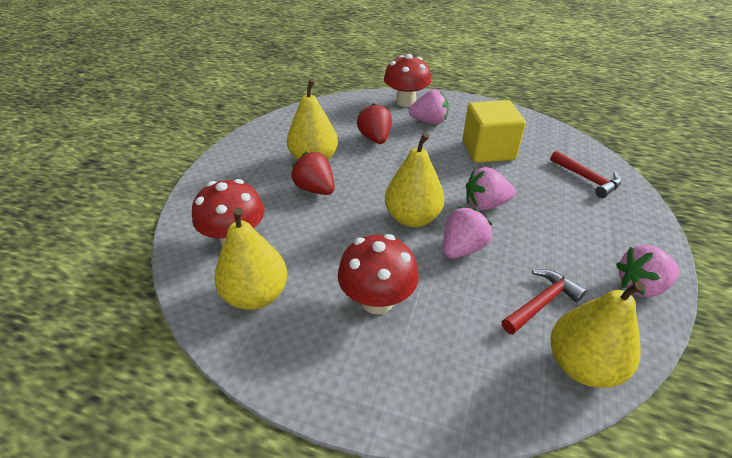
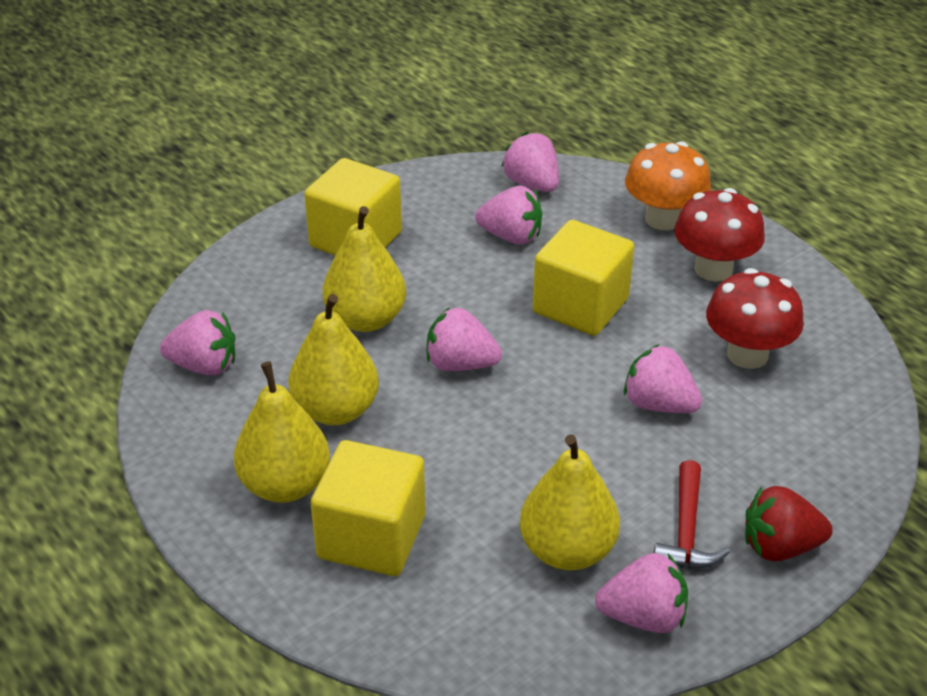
orange mushroom: 0 -> 1
pink strawberry: 4 -> 6
red hammer: 2 -> 1
red mushroom: 3 -> 2
red strawberry: 2 -> 1
yellow cube: 1 -> 3

